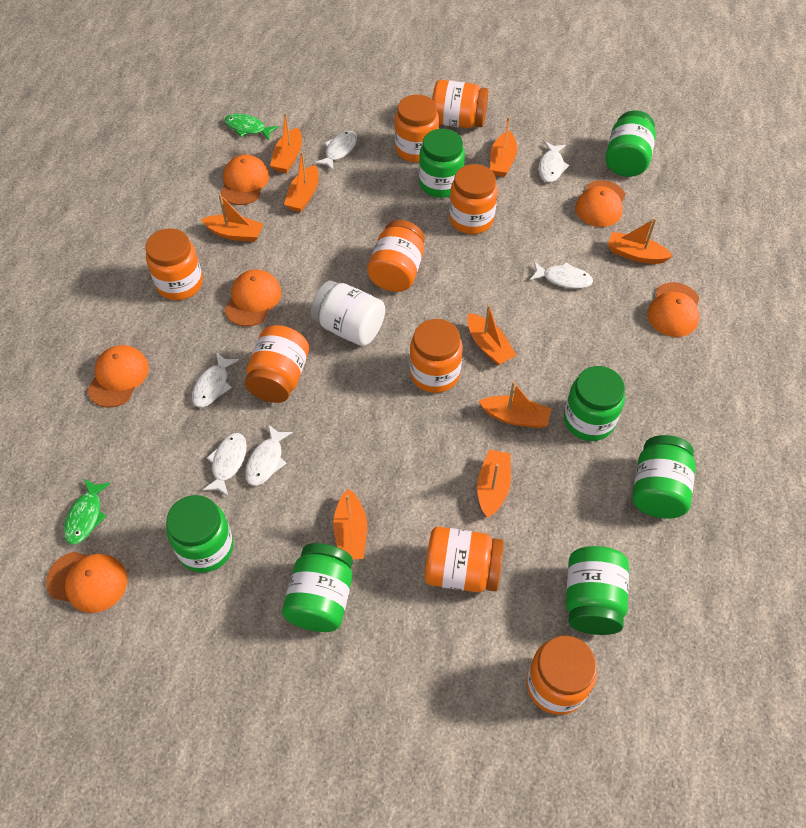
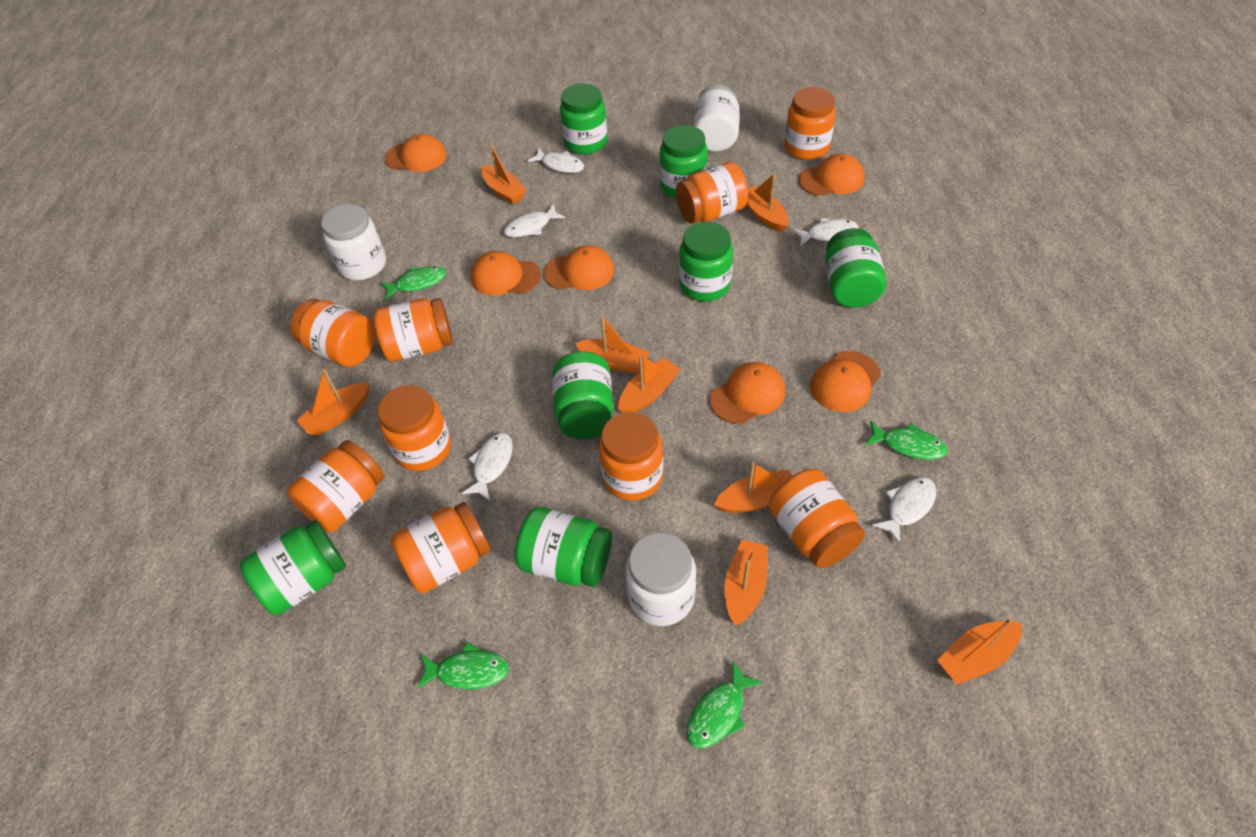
green fish: 2 -> 4
orange boat: 9 -> 8
white fish: 6 -> 5
white jar: 1 -> 3

